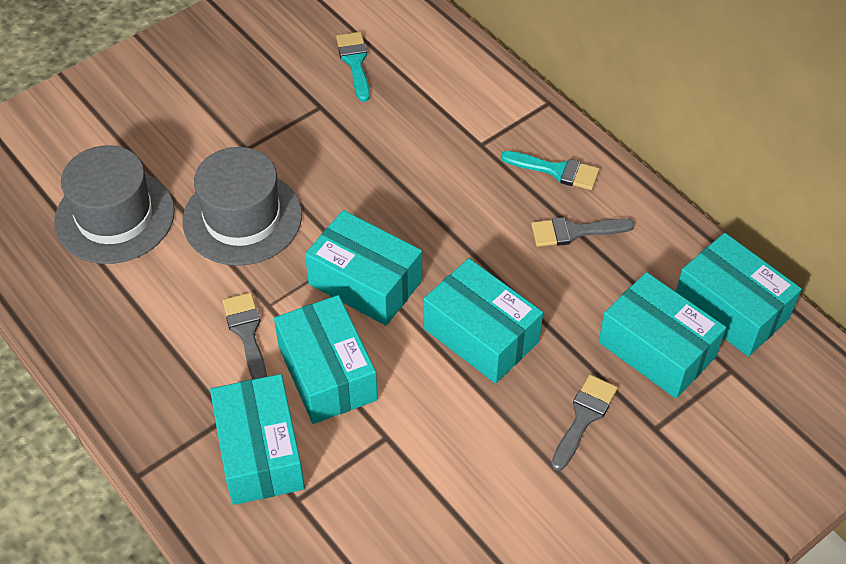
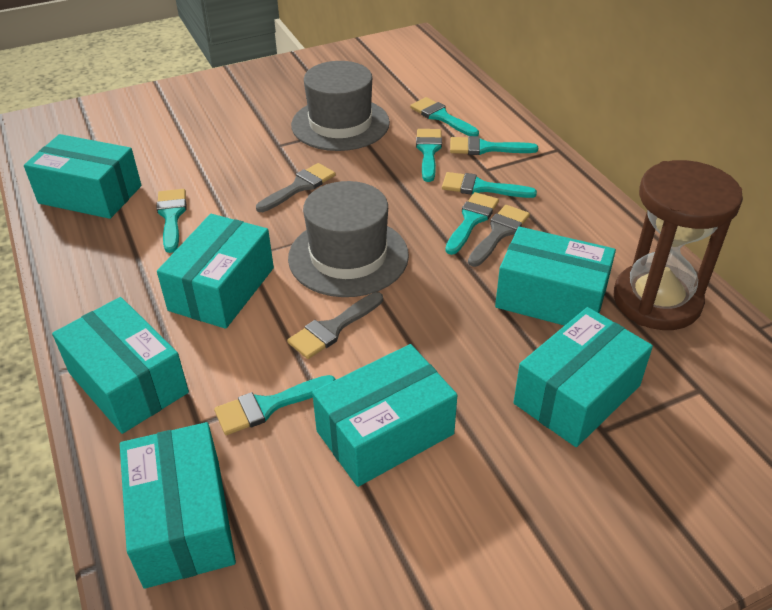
brown hourglass: 0 -> 1
turquoise box: 6 -> 7
turquoise brush: 2 -> 7

